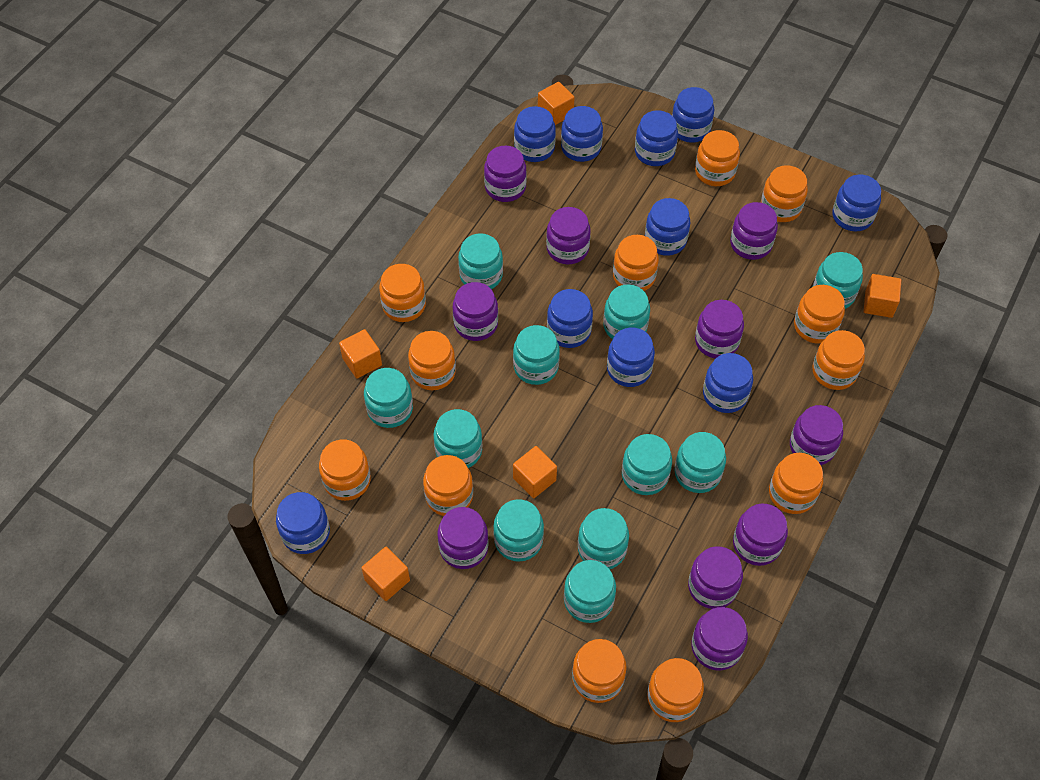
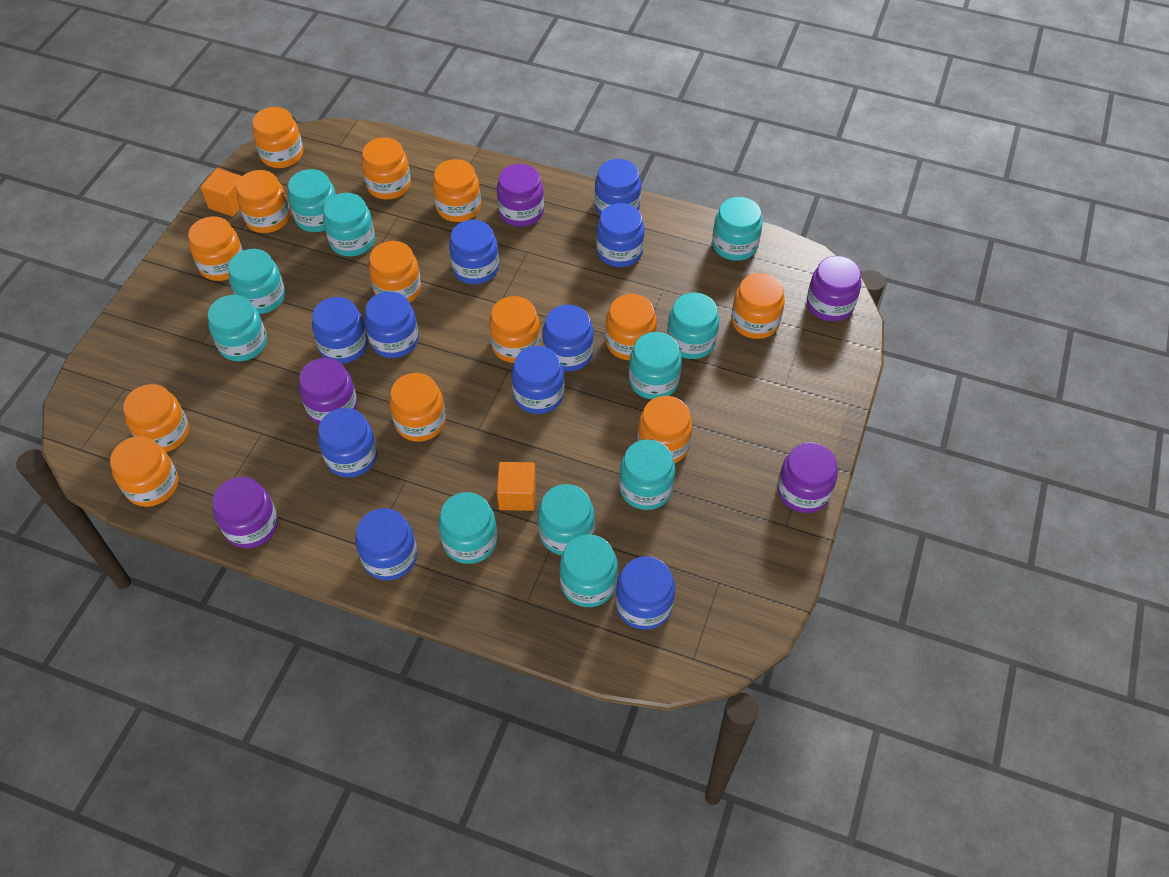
orange cube: 5 -> 2
orange jar: 12 -> 13
purple jar: 10 -> 5

